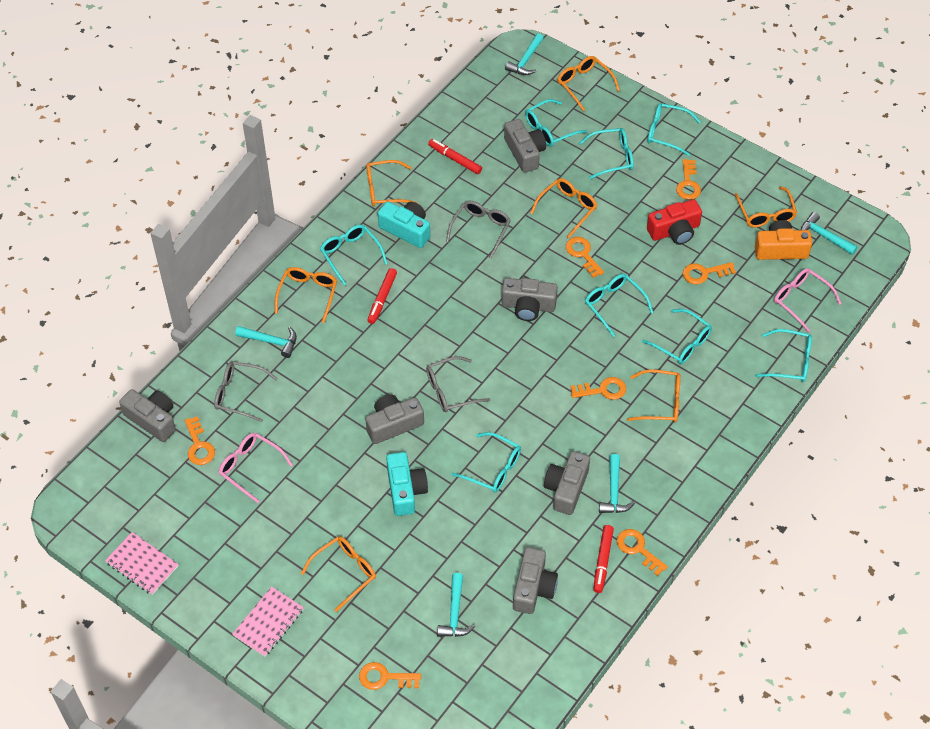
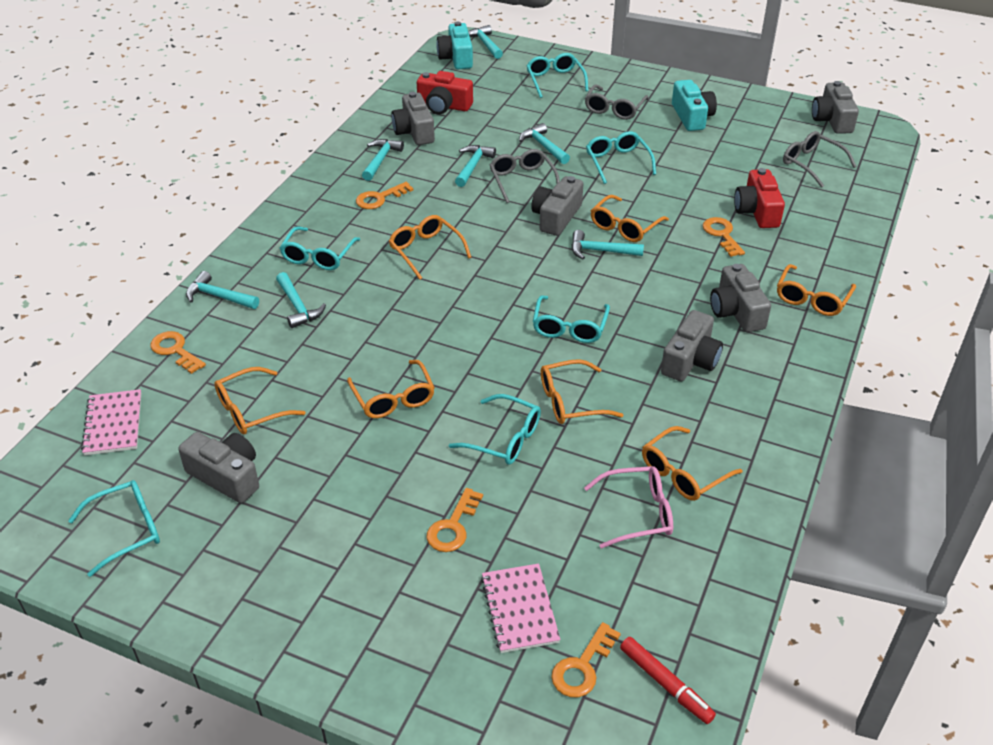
orange camera: 1 -> 0
orange key: 7 -> 5
pink glasses: 2 -> 1
red camera: 1 -> 2
red marker: 3 -> 1
turquoise glasses: 8 -> 6
turquoise hammer: 5 -> 7

